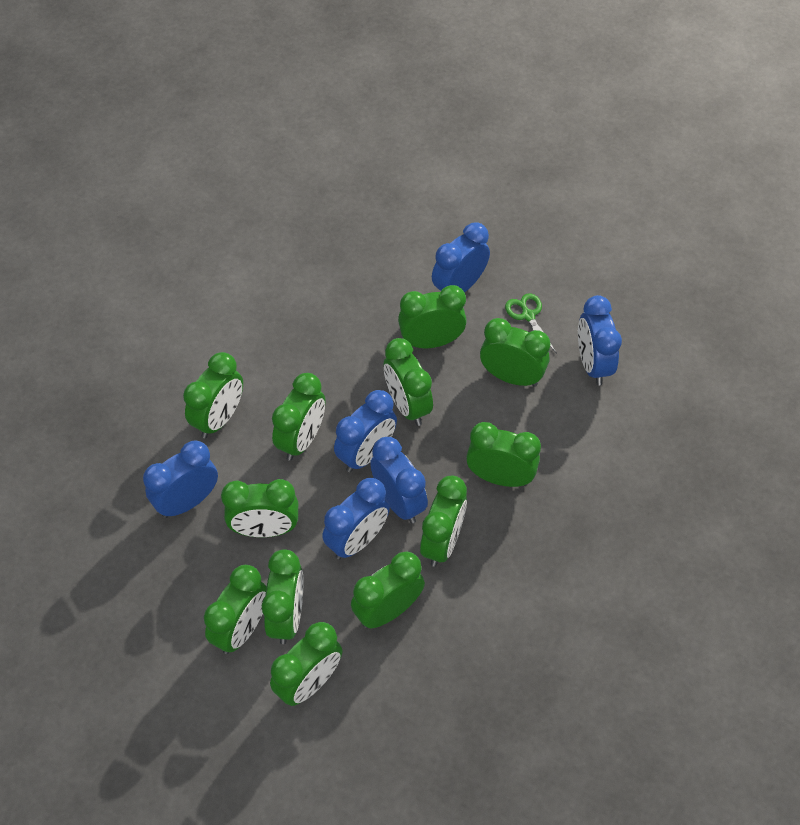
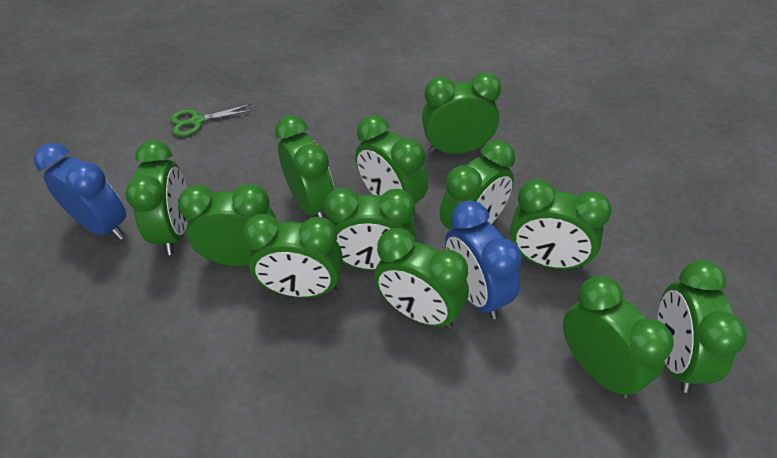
blue clock: 6 -> 2

